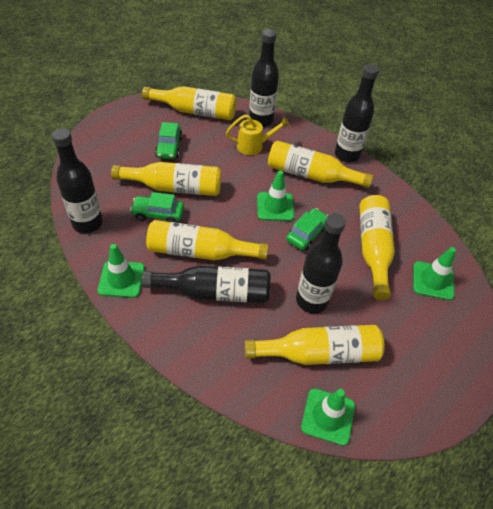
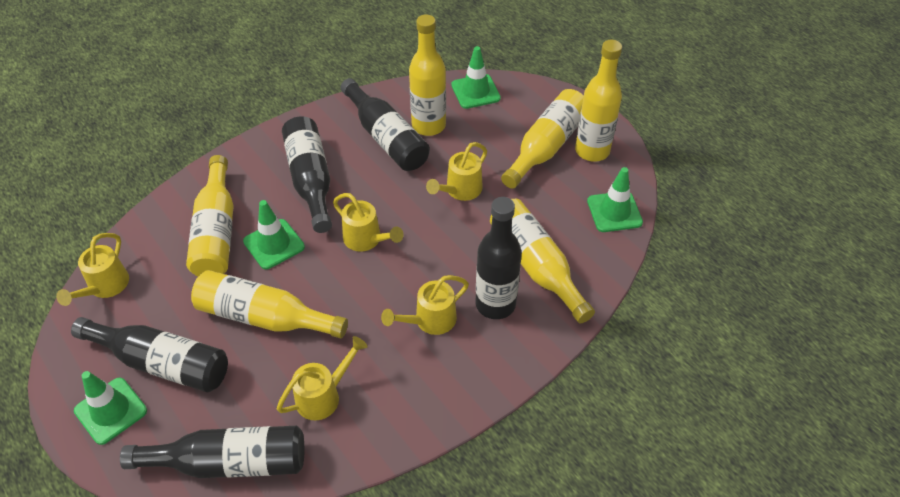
green car: 3 -> 0
yellow watering can: 1 -> 5

